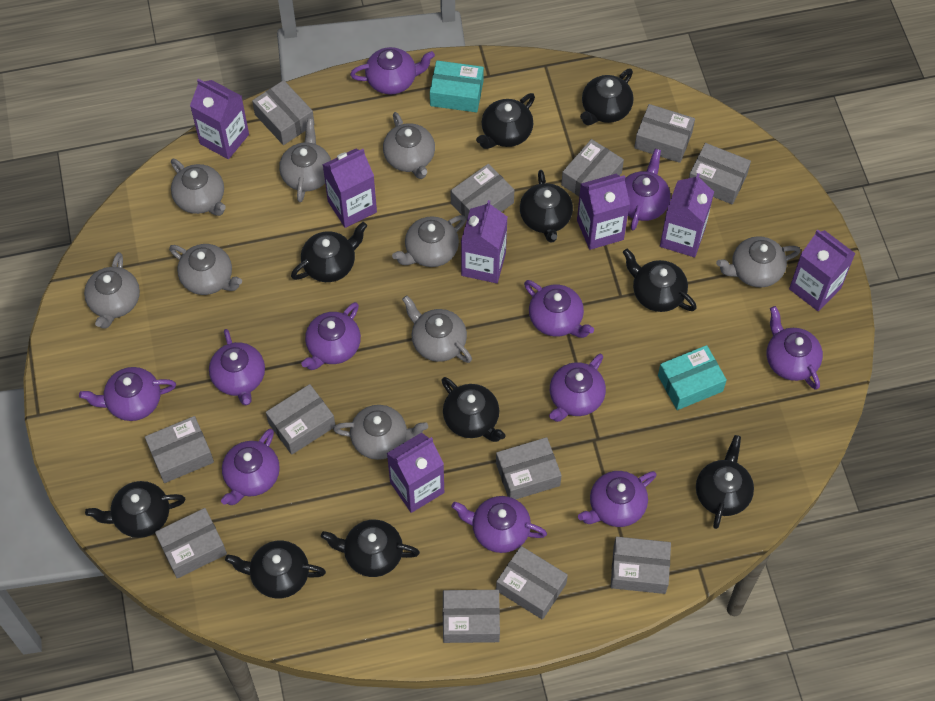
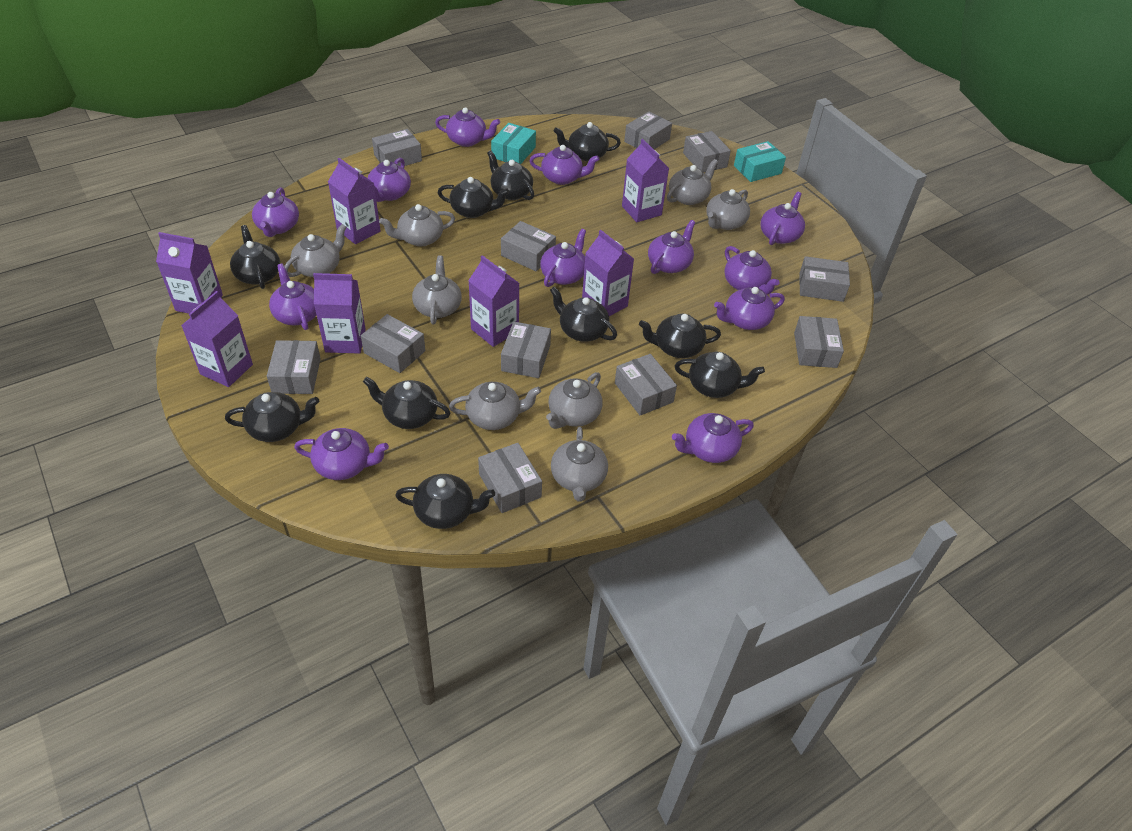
grey box: 12 -> 11
grey teapot: 9 -> 8
purple teapot: 11 -> 12

